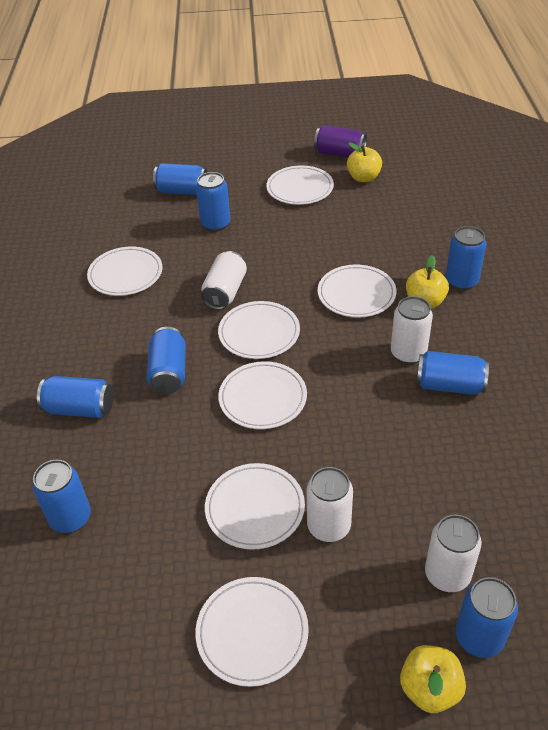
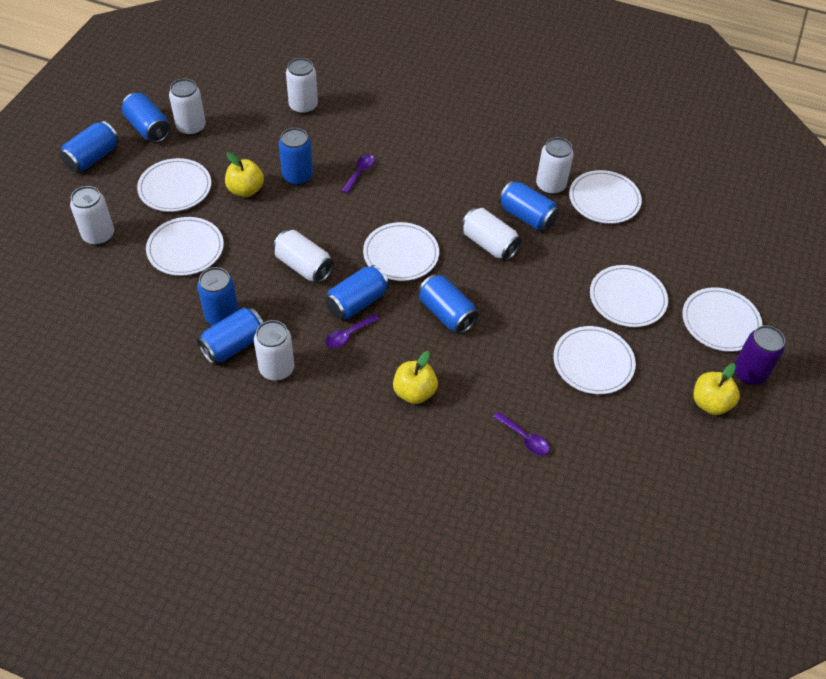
purple spoon: 0 -> 3
white can: 4 -> 7

